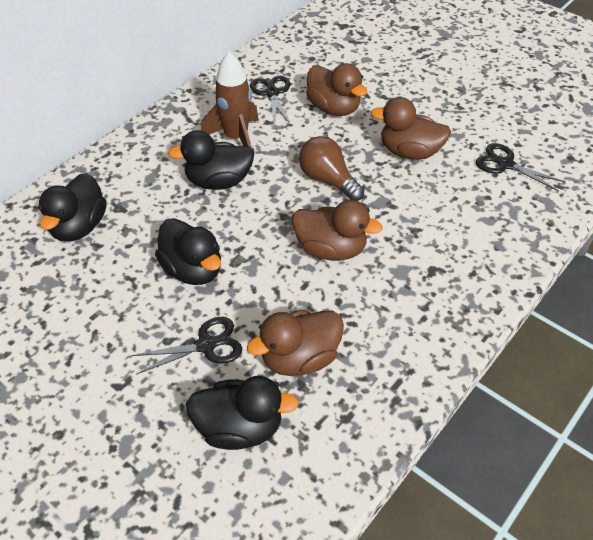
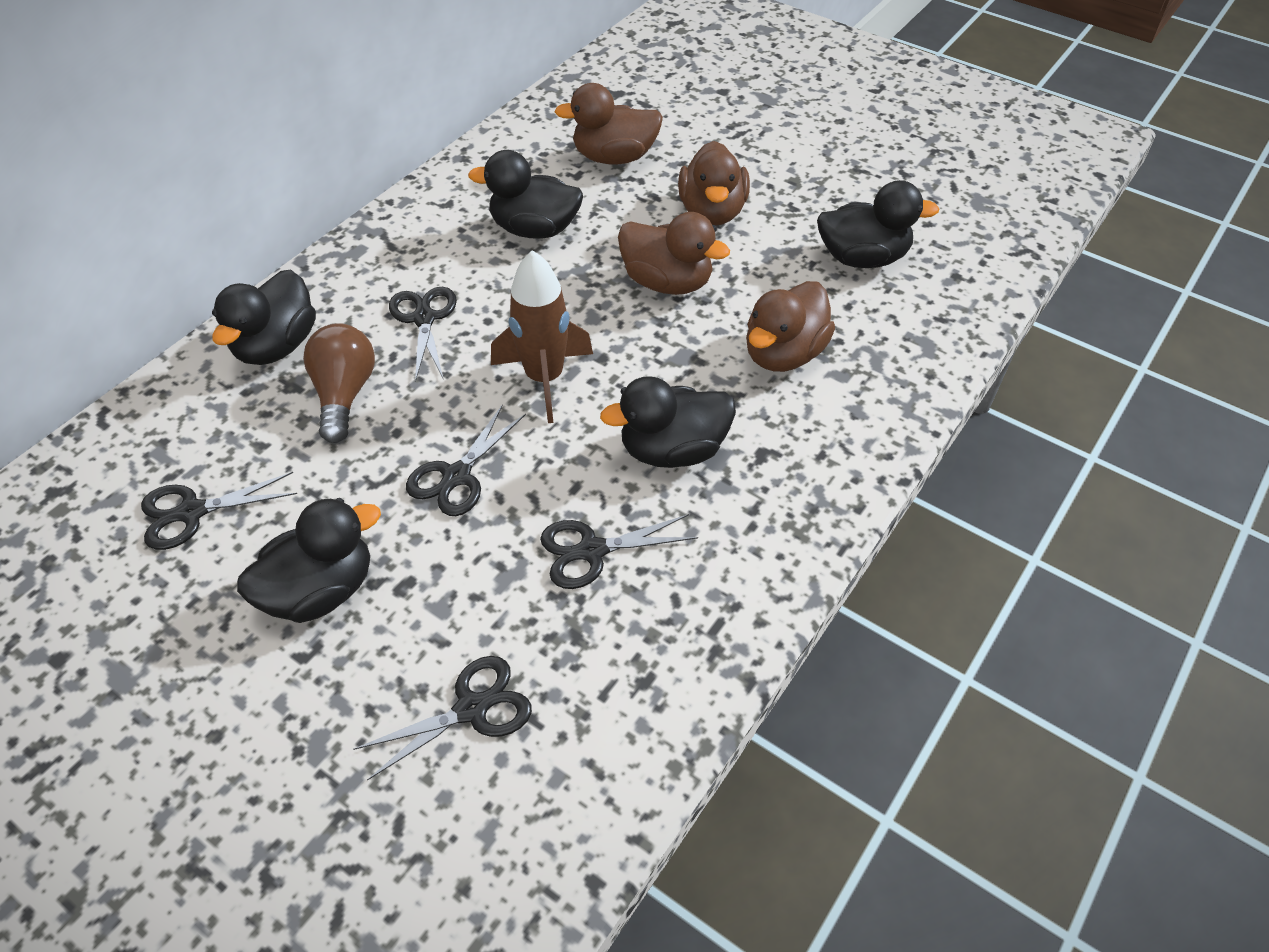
black duck: 4 -> 5
black scissors: 3 -> 5

